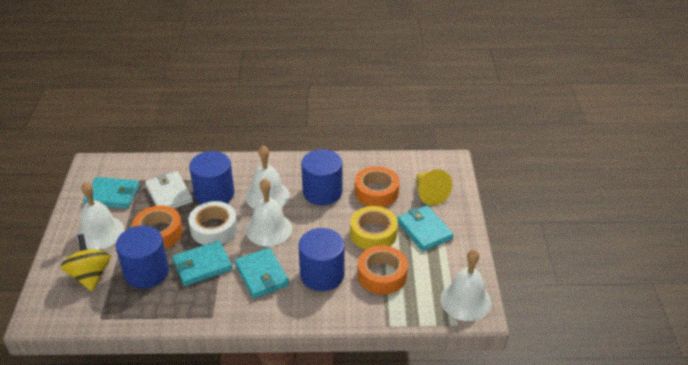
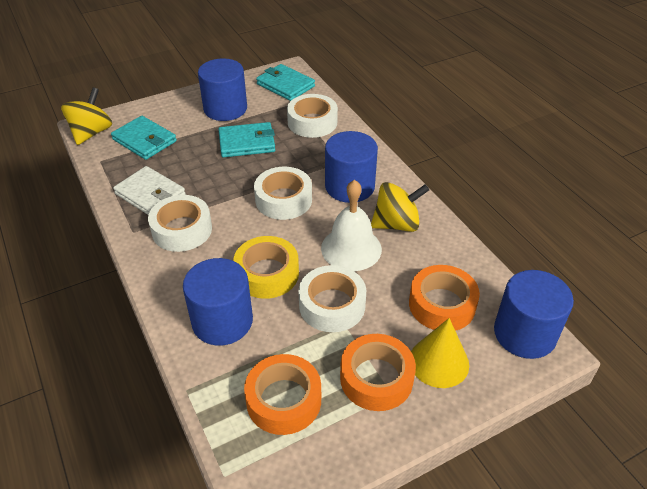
turquoise wallet: 4 -> 3
white bell: 4 -> 1
white tape: 1 -> 4
yellow spinning top: 1 -> 2

